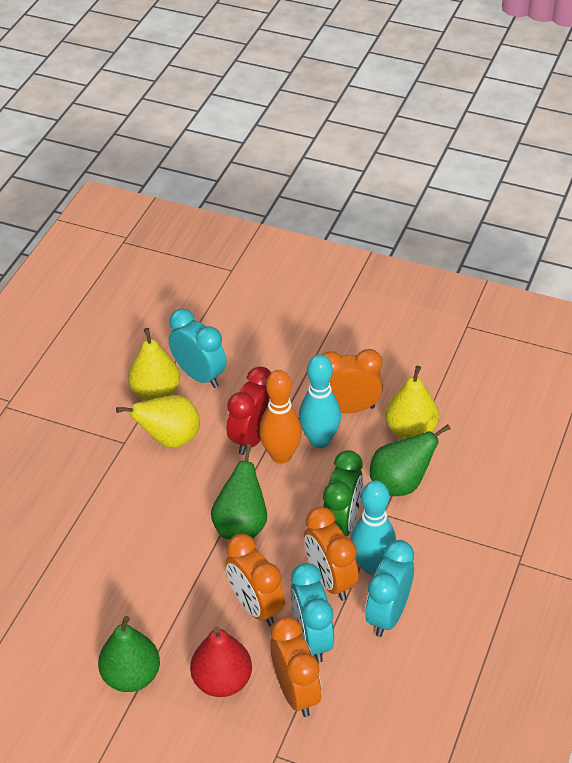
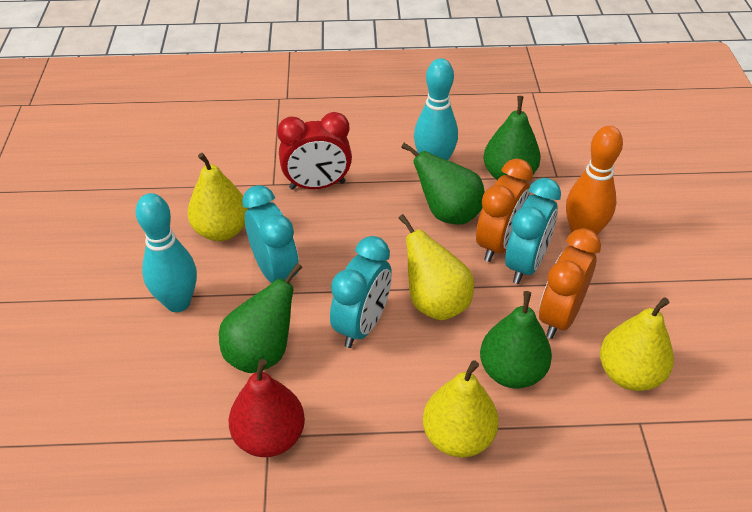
green clock: 1 -> 0
green pear: 3 -> 4
orange clock: 4 -> 2
yellow pear: 3 -> 4

